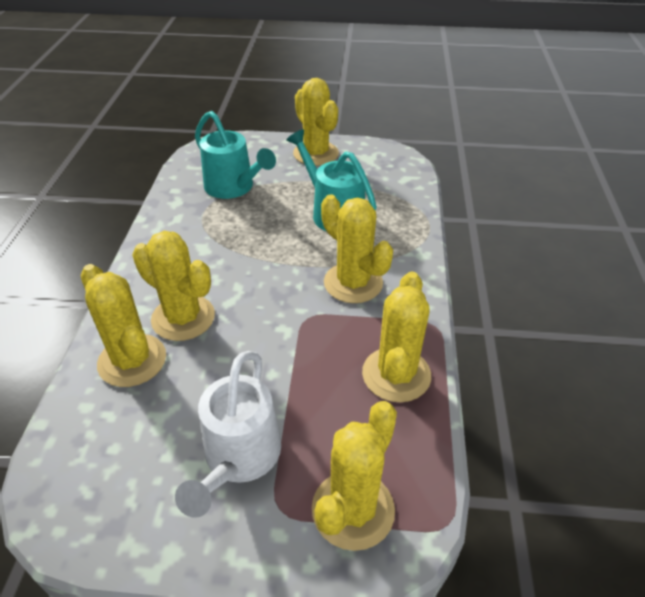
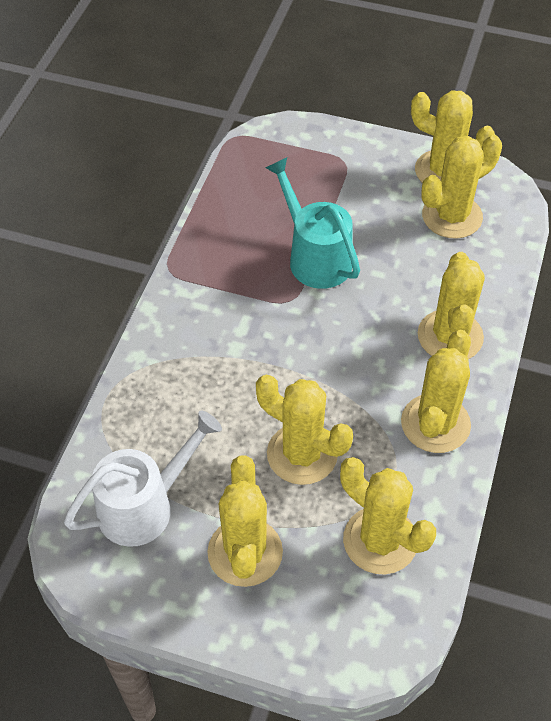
turquoise watering can: 2 -> 1
yellow cactus: 6 -> 7

